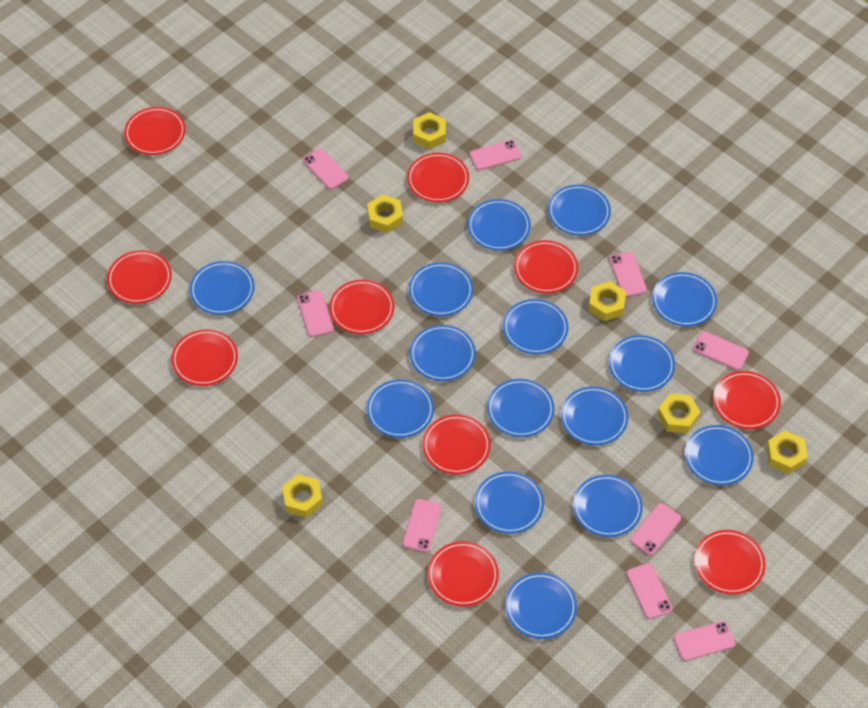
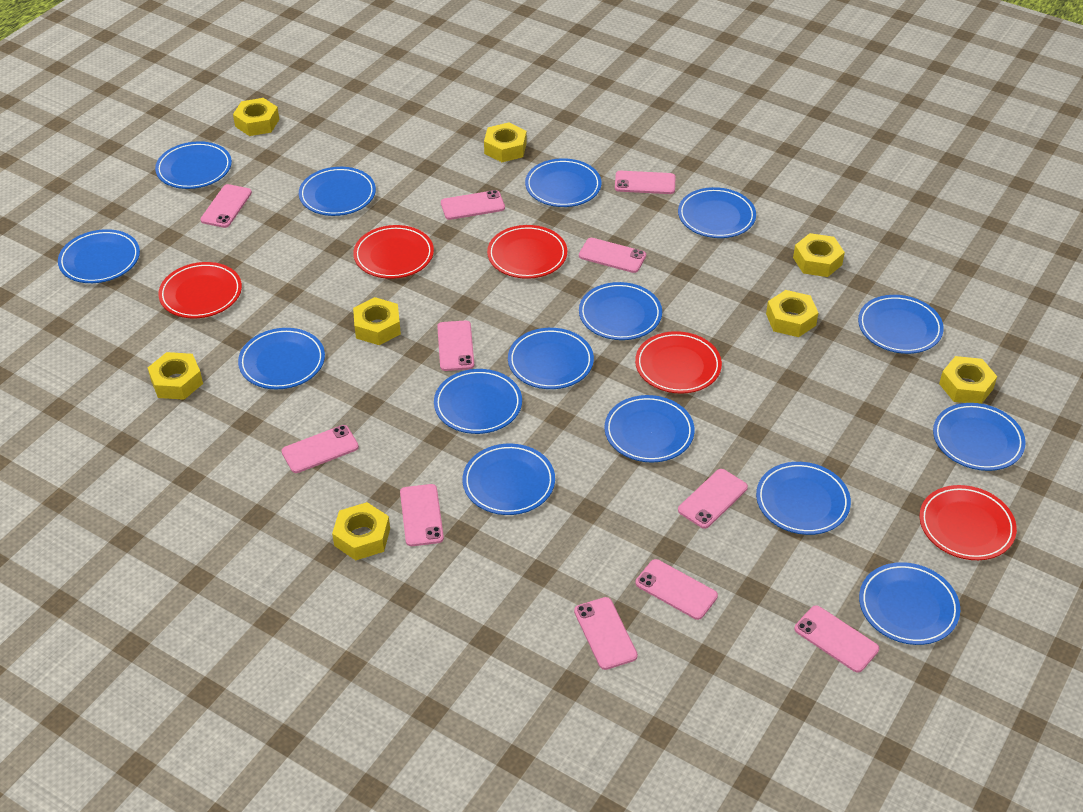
pink phone: 9 -> 11
red plate: 10 -> 5
yellow nut: 6 -> 8

